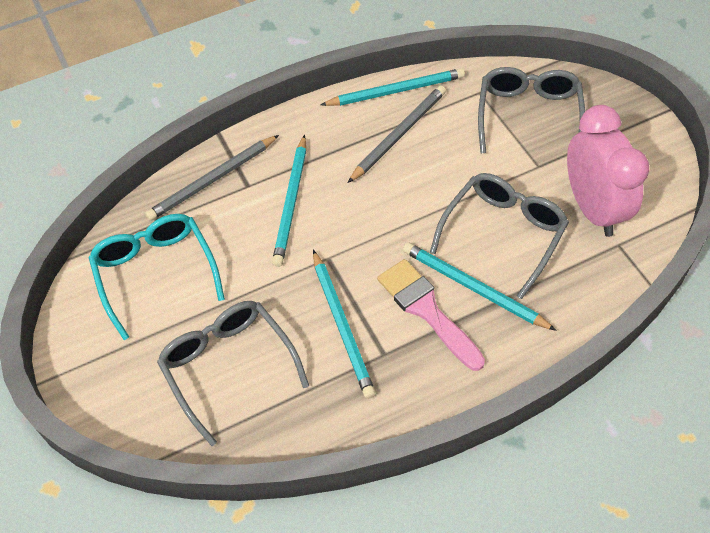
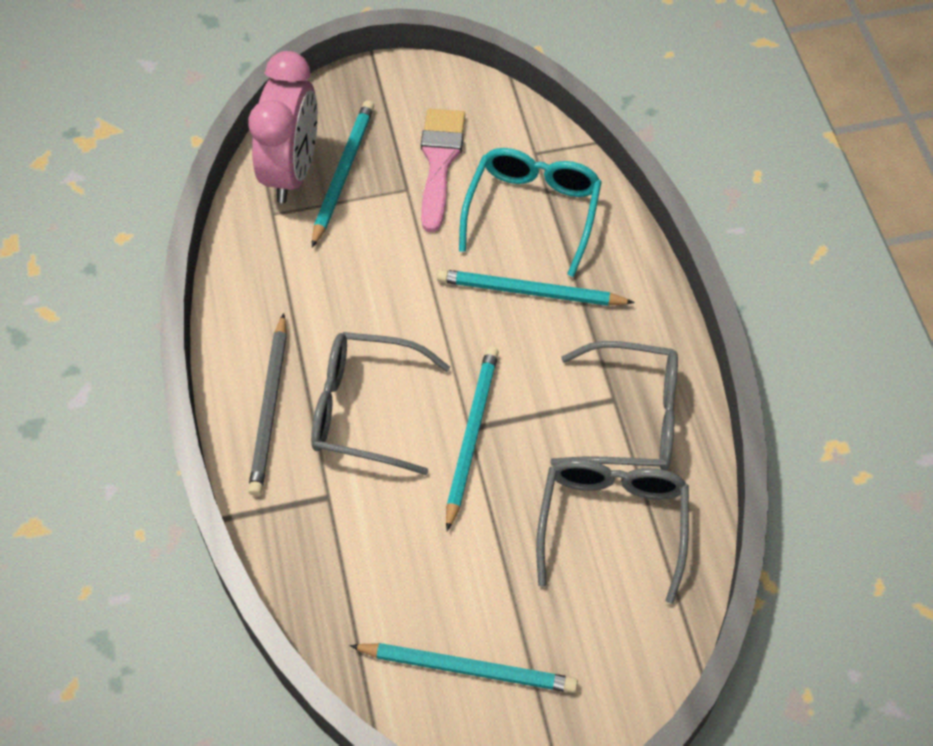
grey pencil: 2 -> 1

